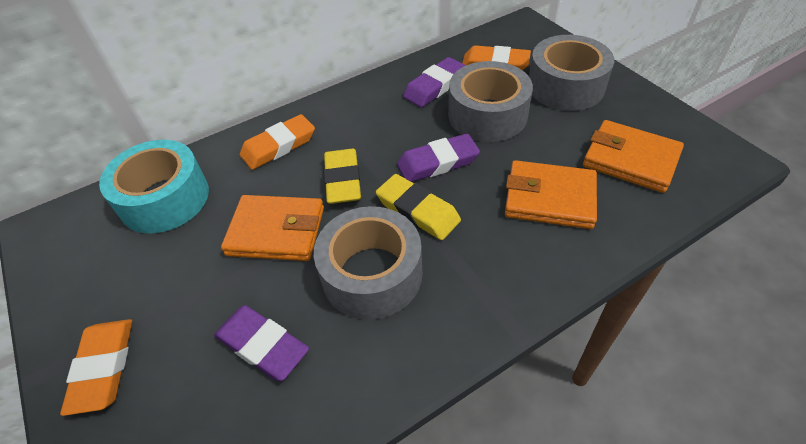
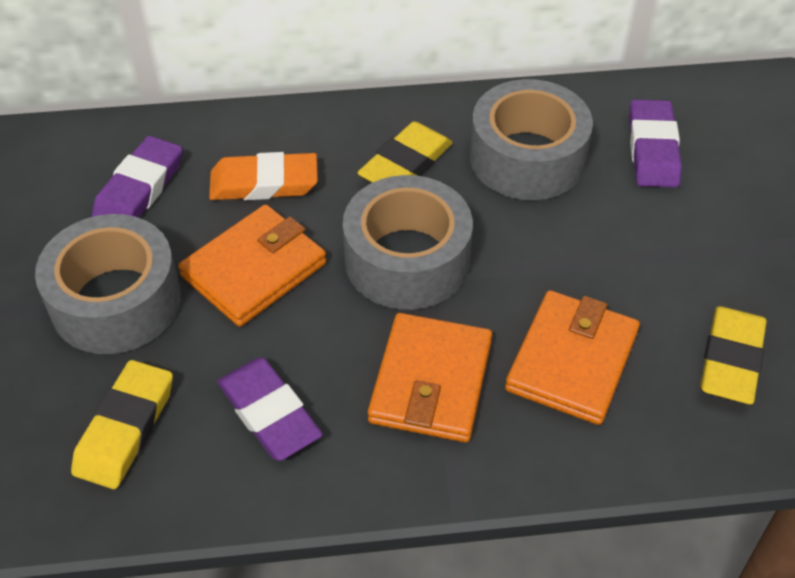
orange eraser: 3 -> 1
turquoise tape: 1 -> 0
yellow eraser: 2 -> 3

